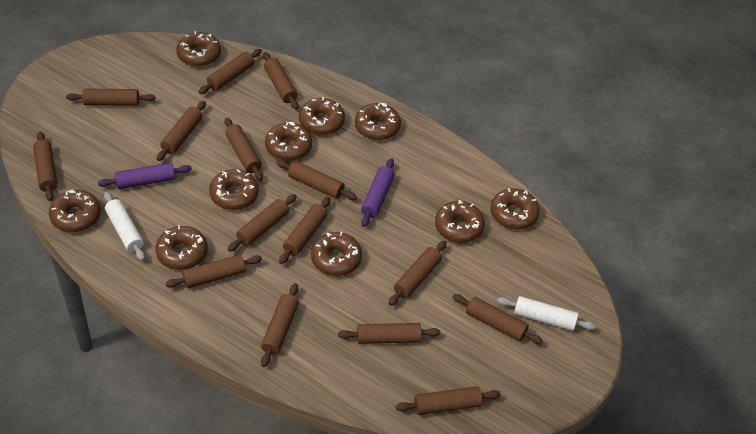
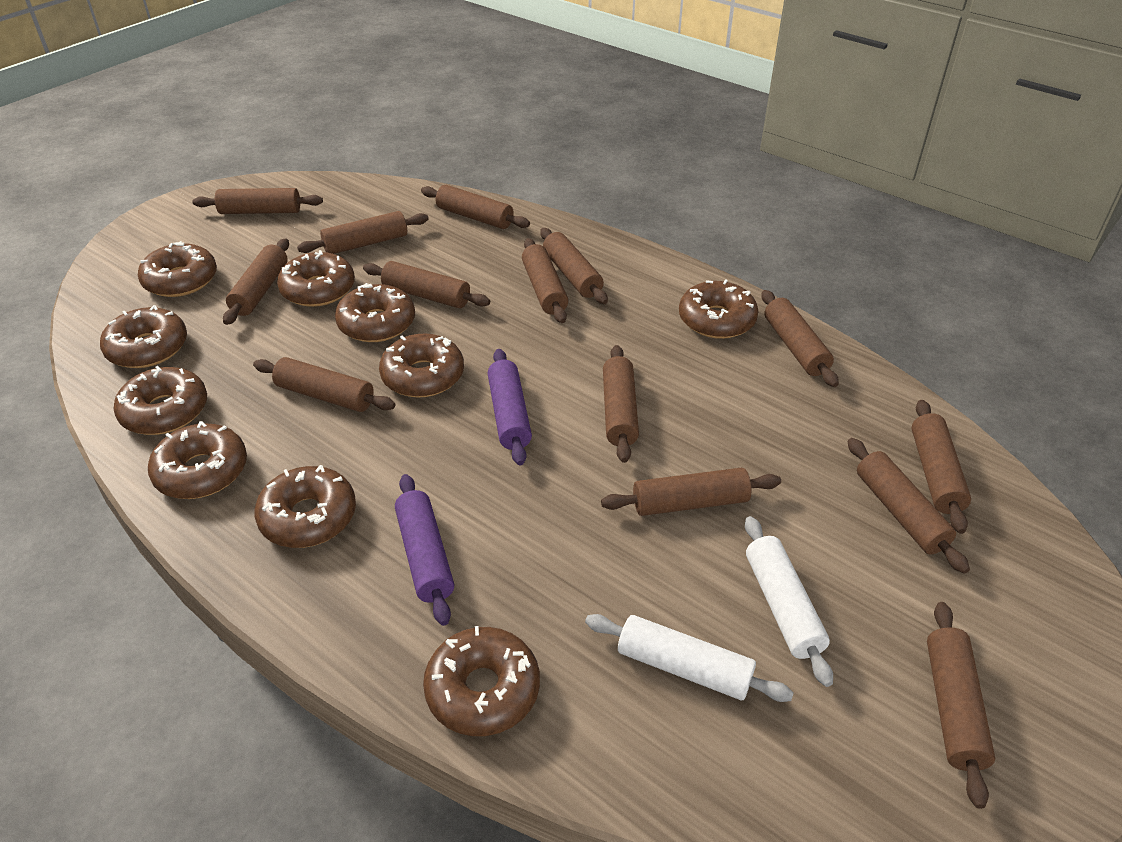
brown rolling pin: 15 -> 14

